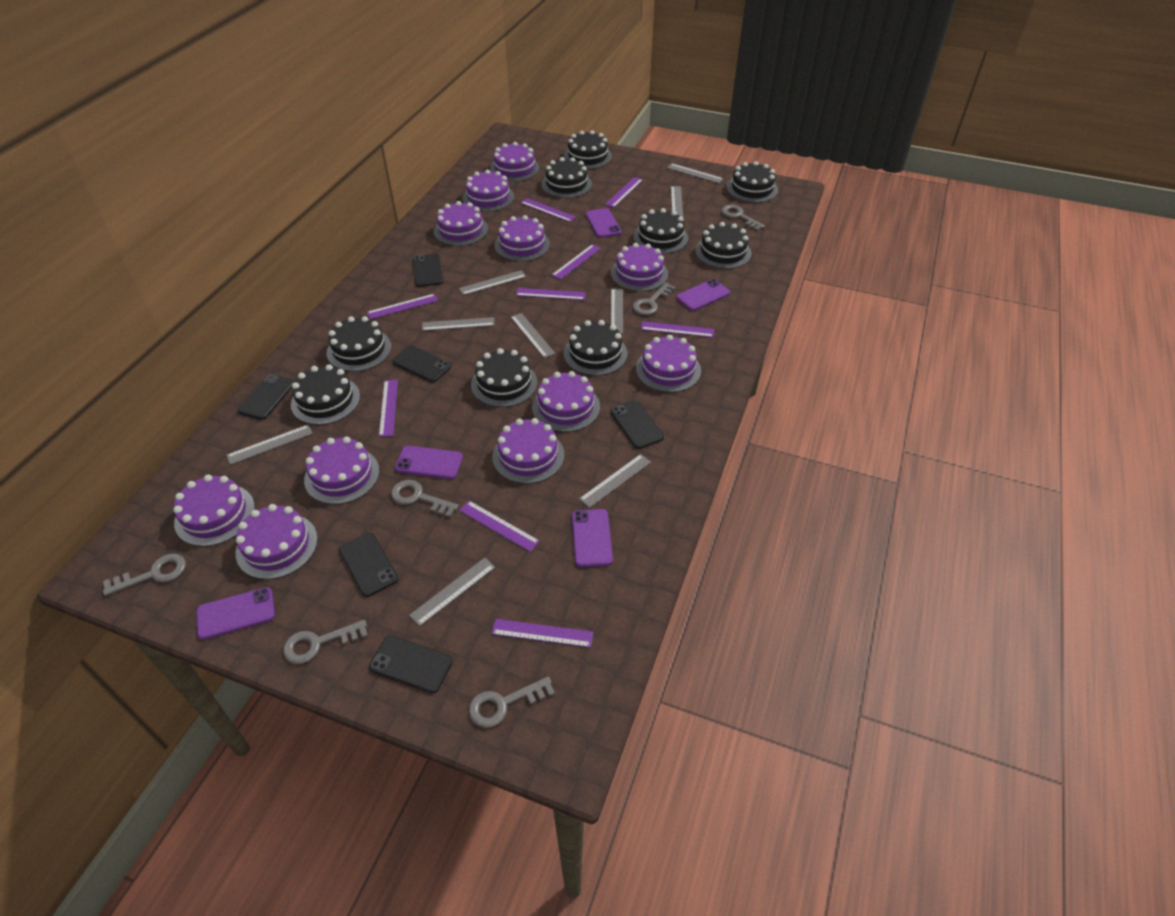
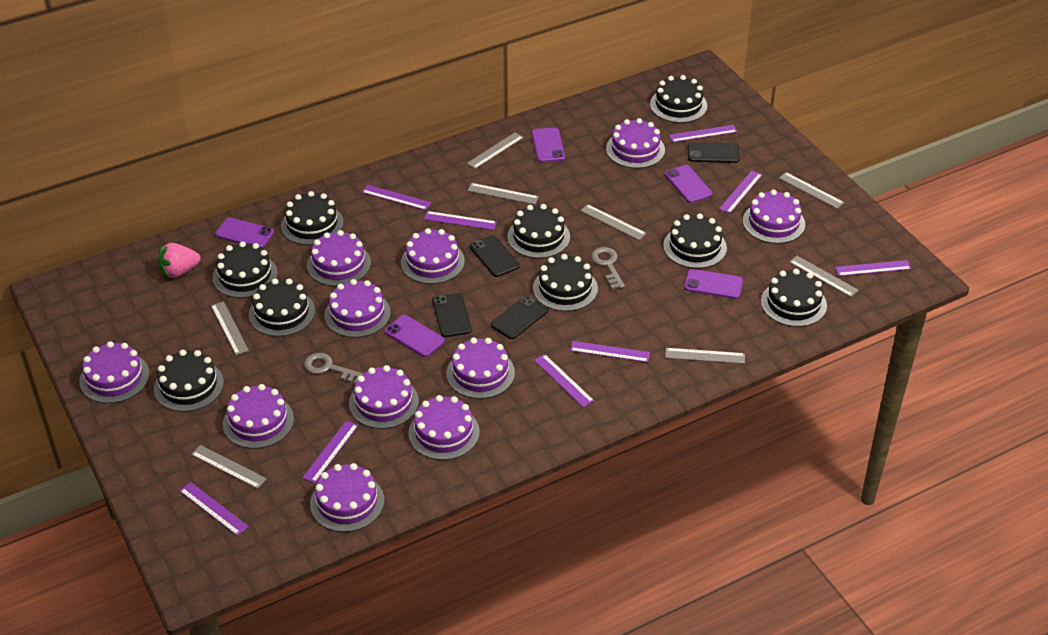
black phone: 6 -> 4
grey key: 6 -> 2
grey ruler: 9 -> 8
pink strawberry: 0 -> 1

